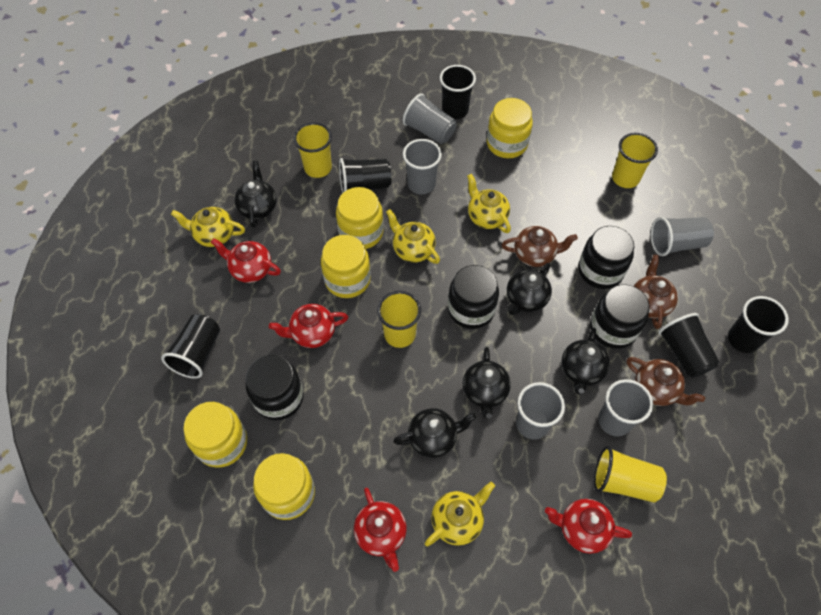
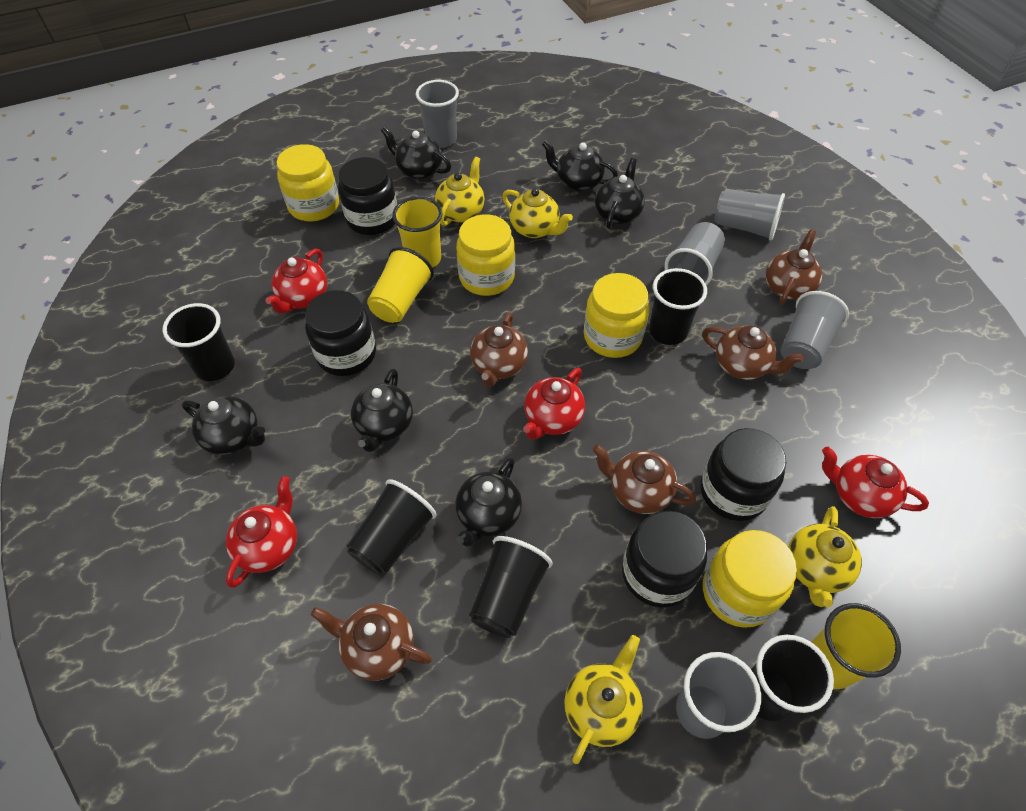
black teapot: 5 -> 6
brown teapot: 3 -> 5
yellow cup: 4 -> 3
yellow jar: 5 -> 4

